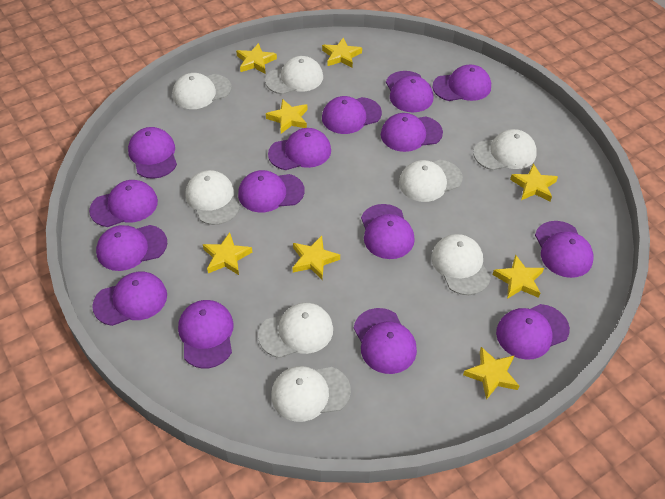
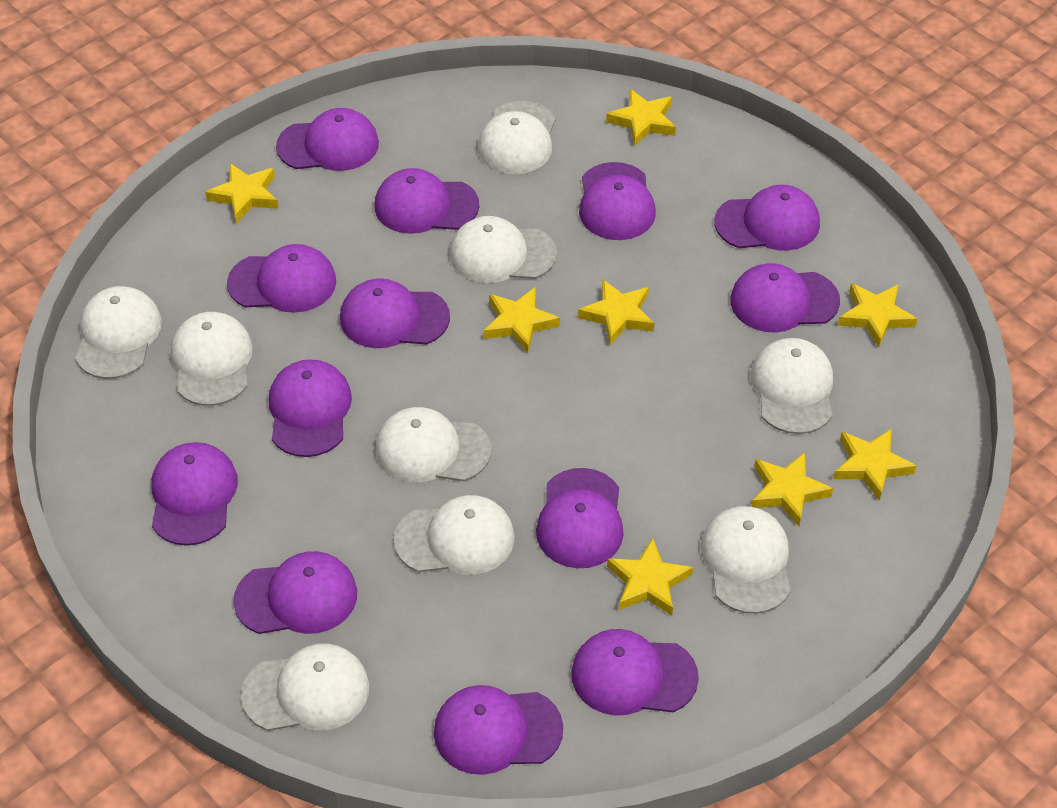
purple cap: 15 -> 13
white cap: 8 -> 9

